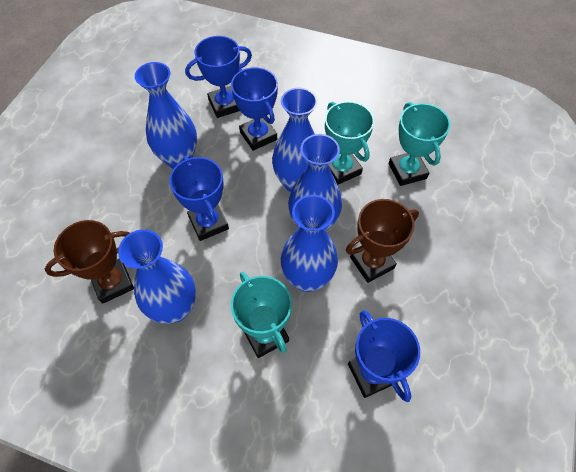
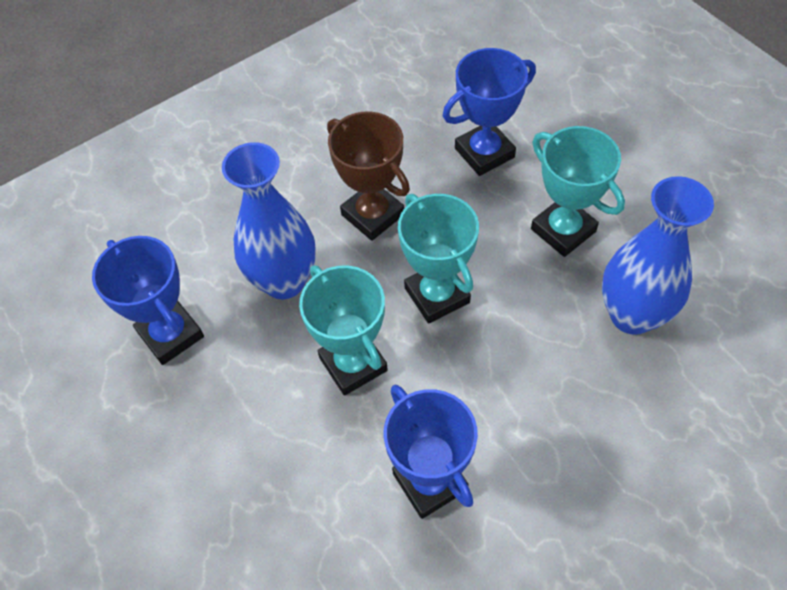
blue trophy: 4 -> 3
blue vase: 5 -> 2
brown trophy: 2 -> 1

